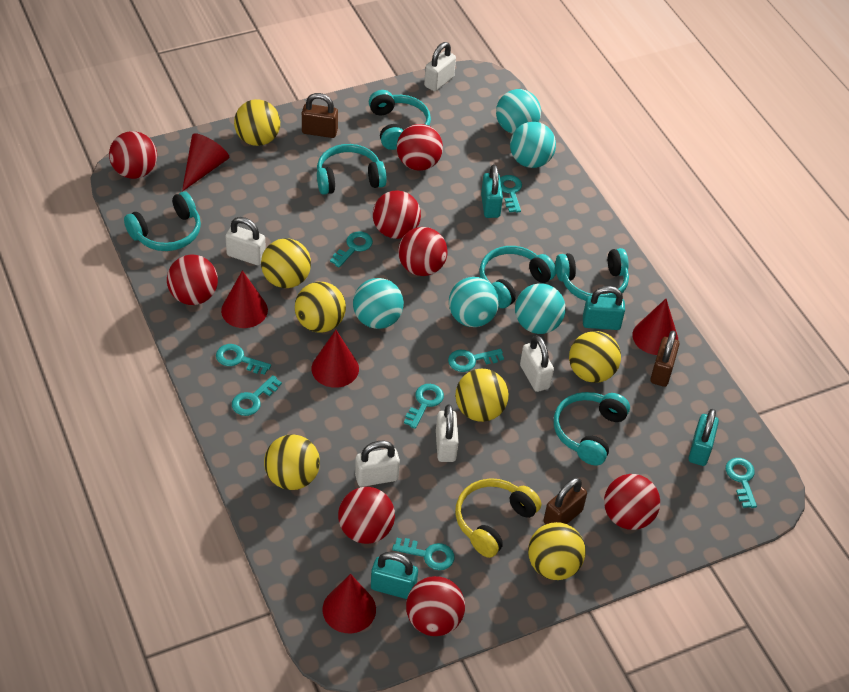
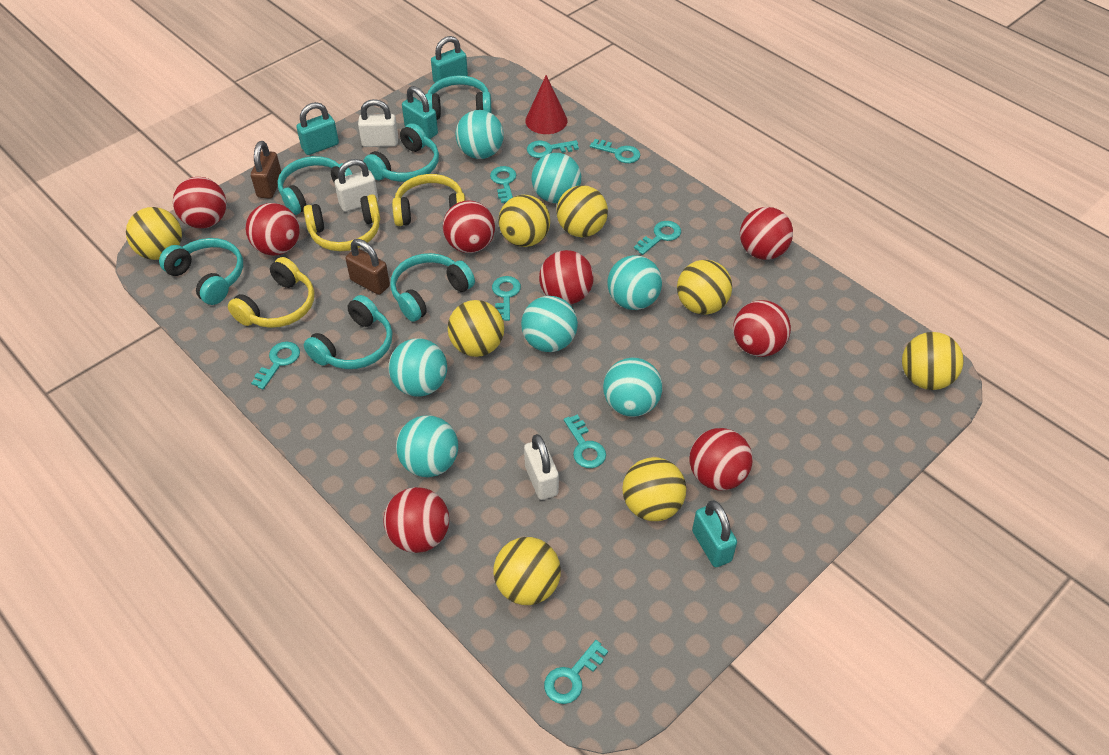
brown padlock: 3 -> 2
red cone: 5 -> 1
turquoise ball: 5 -> 7
white padlock: 5 -> 3
yellow ball: 7 -> 8
yellow headphones: 1 -> 3

